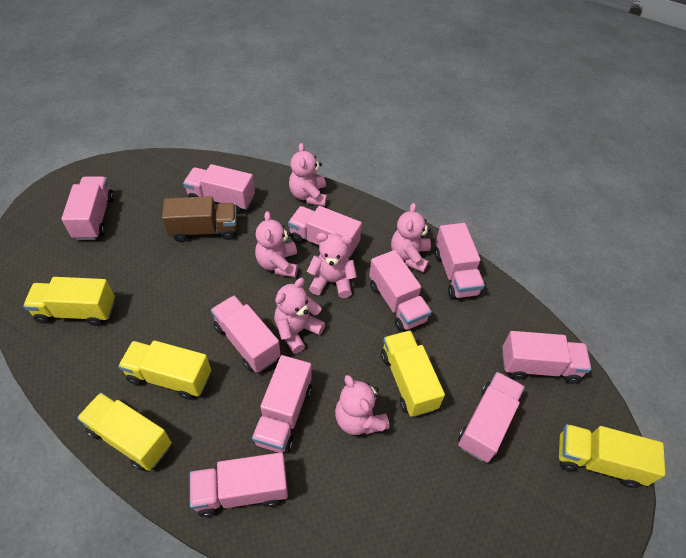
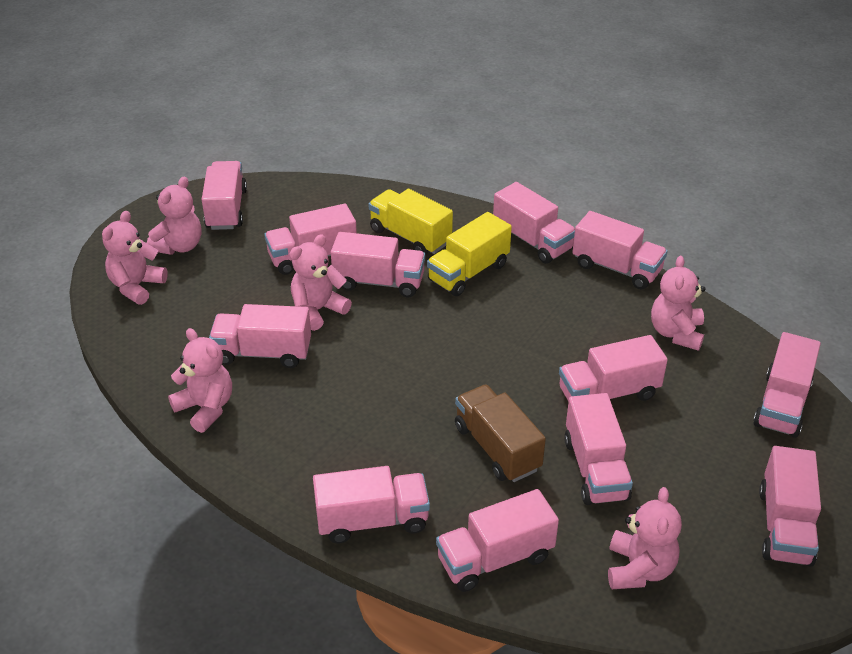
pink truck: 10 -> 12
yellow truck: 5 -> 2

